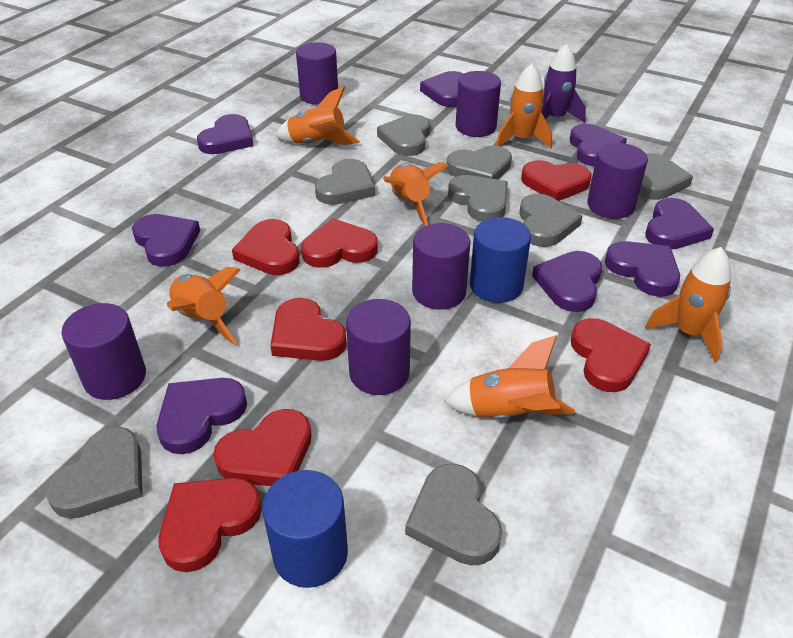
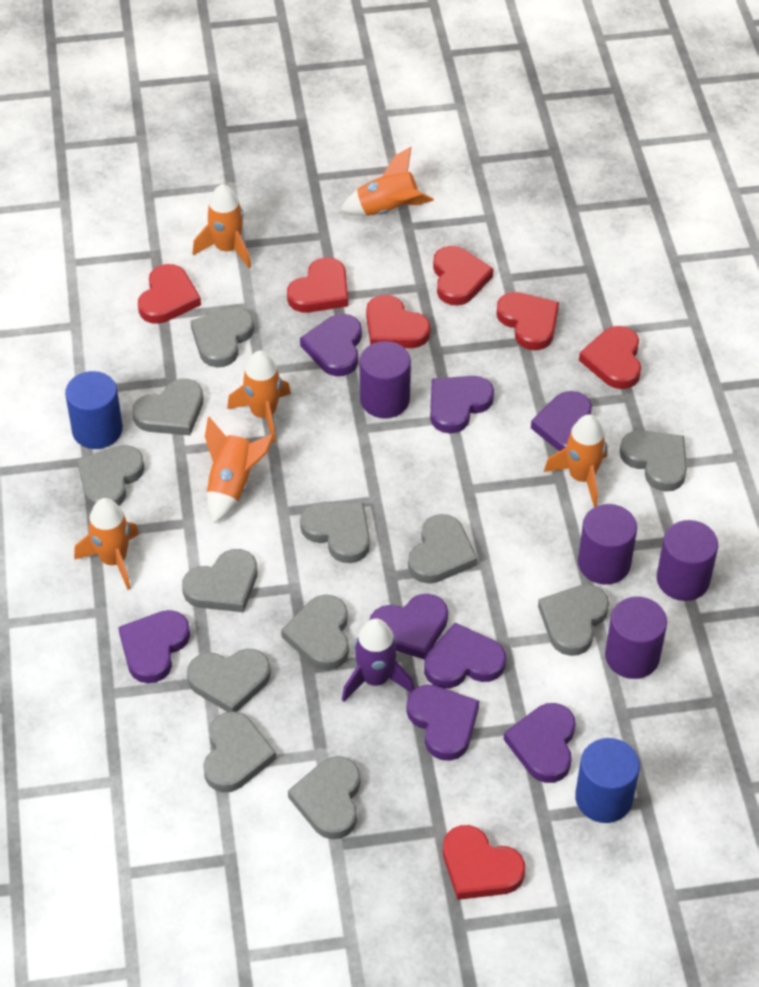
grey heart: 8 -> 12
purple cylinder: 6 -> 4

